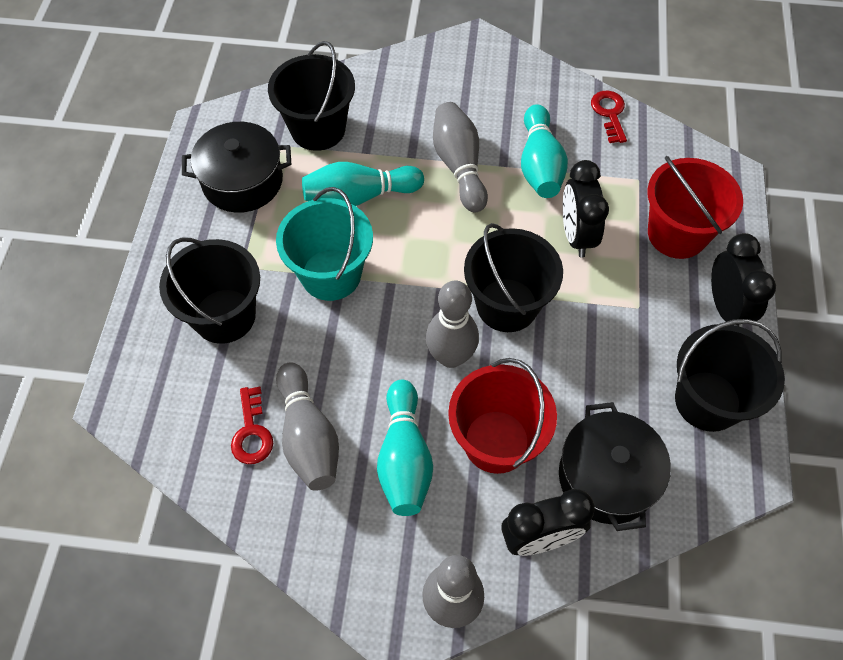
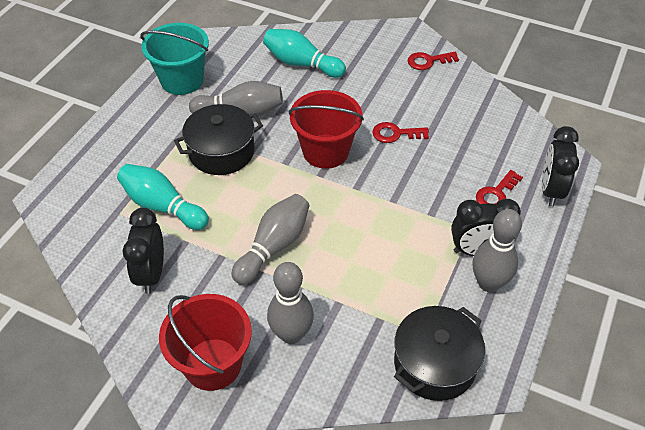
black bucket: 4 -> 0
red key: 2 -> 3
turquoise bowling pin: 3 -> 2

